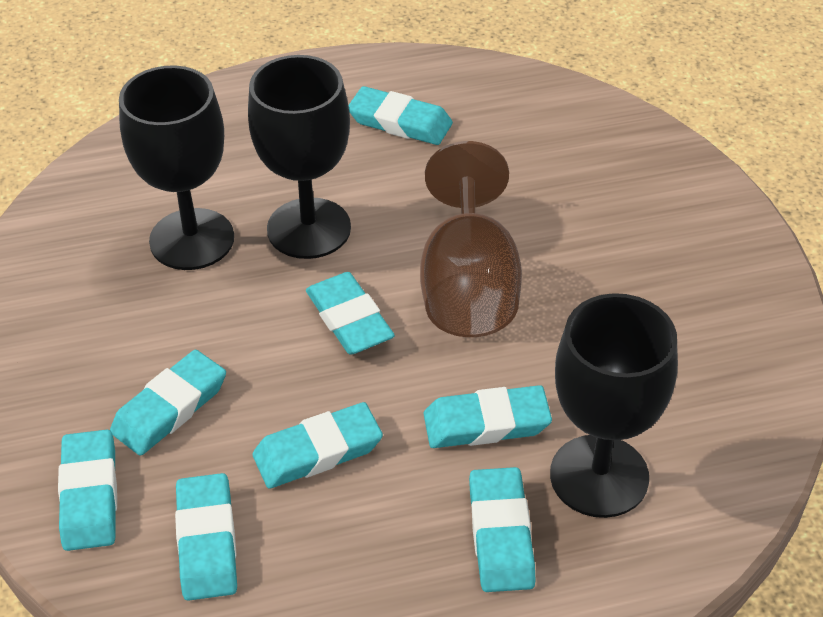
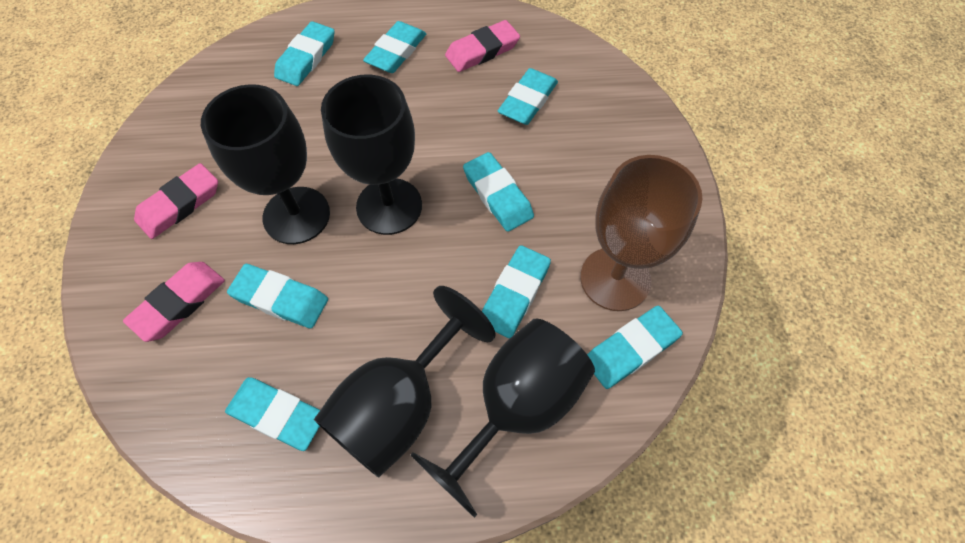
black goblet: 3 -> 4
pink eraser: 0 -> 3

